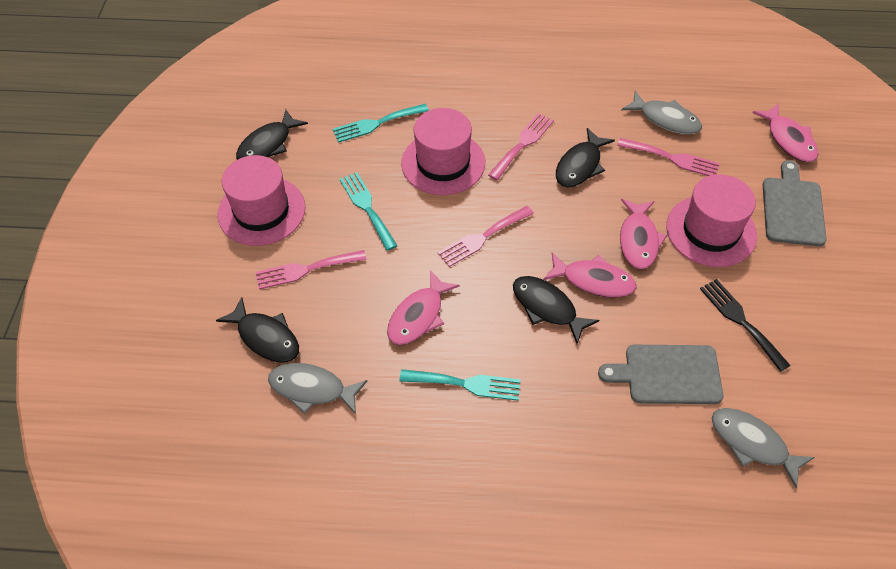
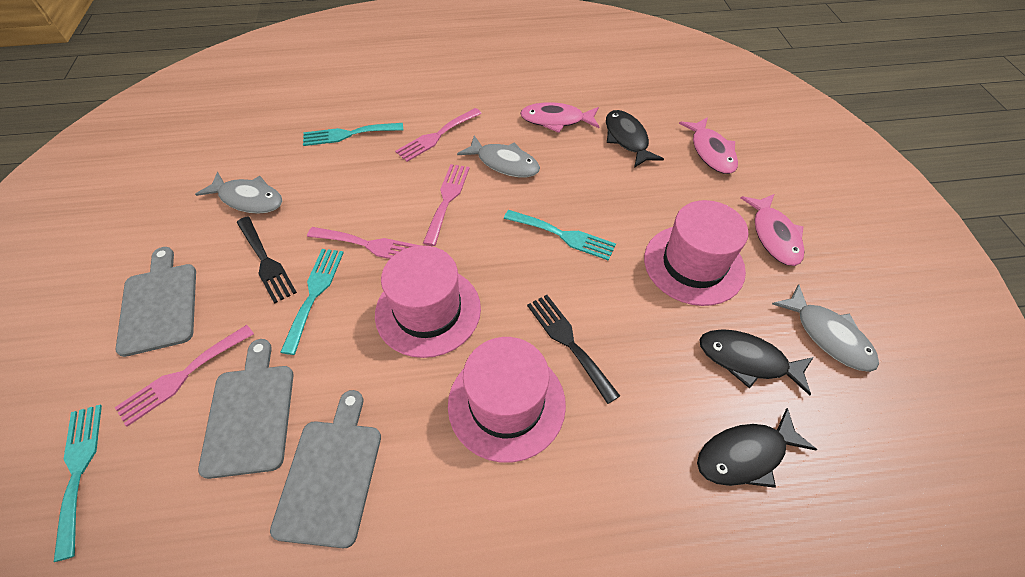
black fish: 4 -> 3
black fork: 1 -> 2
grey cutting board: 2 -> 3
pink fish: 4 -> 3
turquoise fork: 3 -> 4

